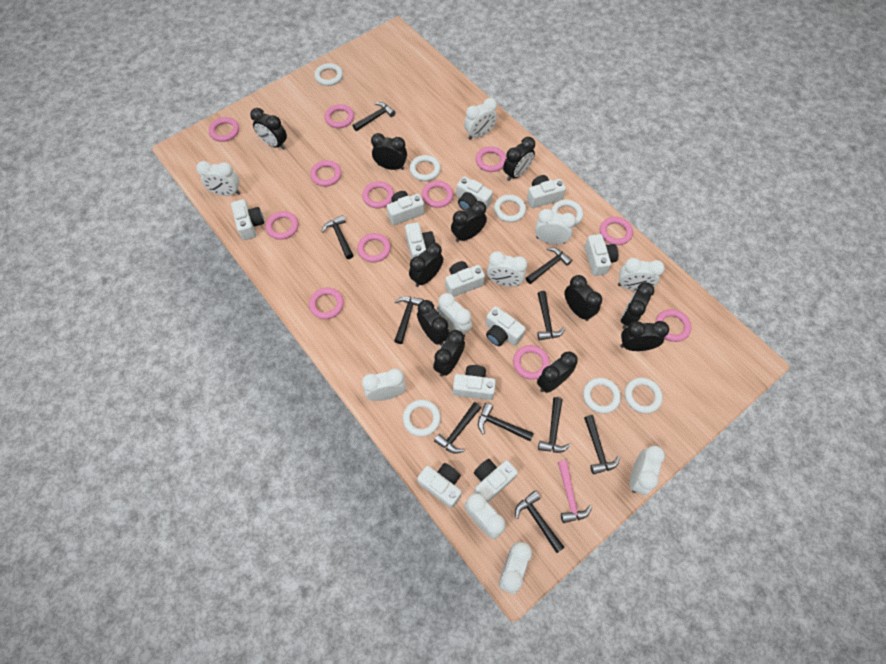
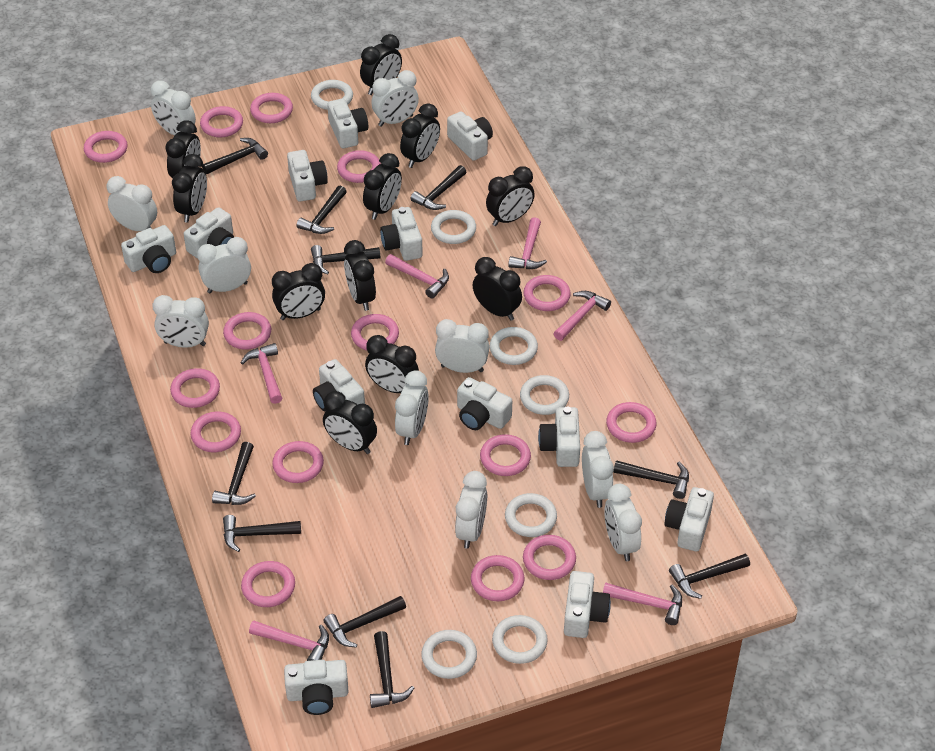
pink hammer: 1 -> 6
pink ring: 12 -> 15
white camera: 11 -> 12

